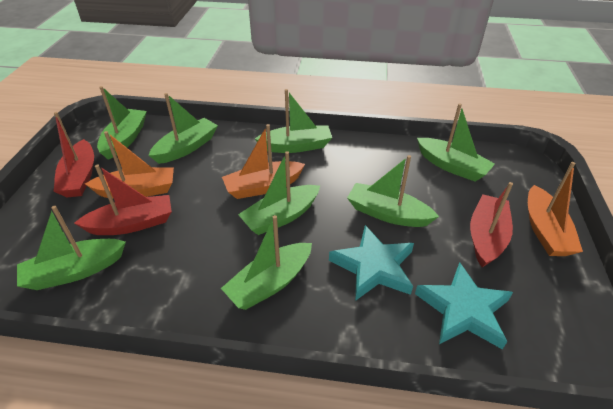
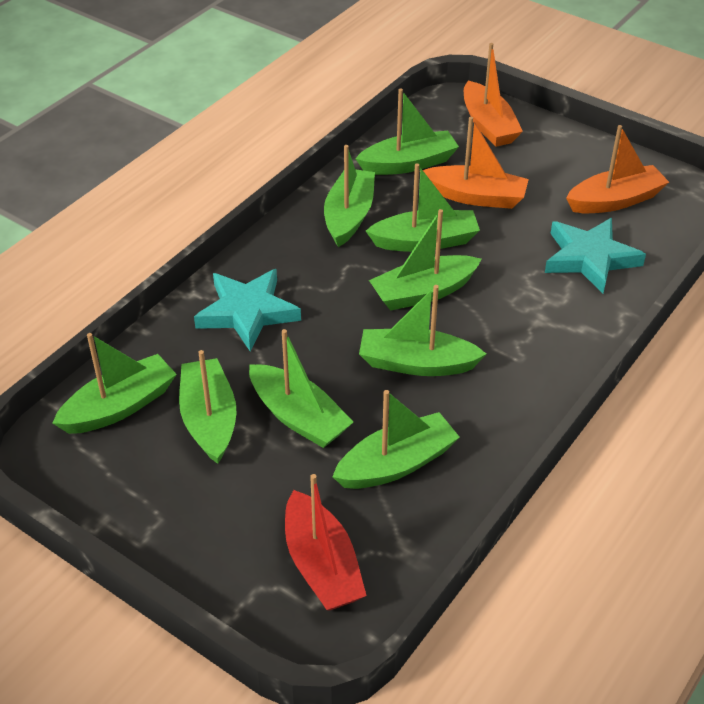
green boat: 8 -> 9
red boat: 3 -> 1

